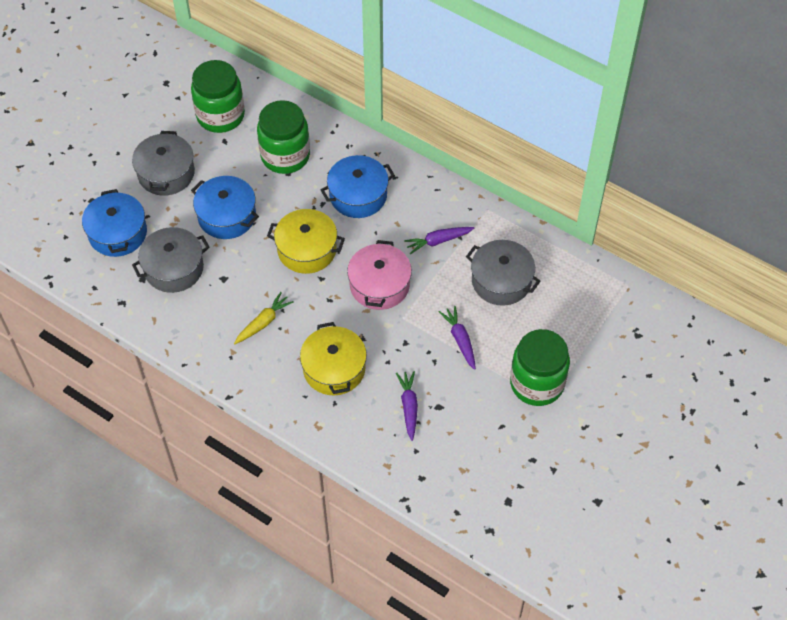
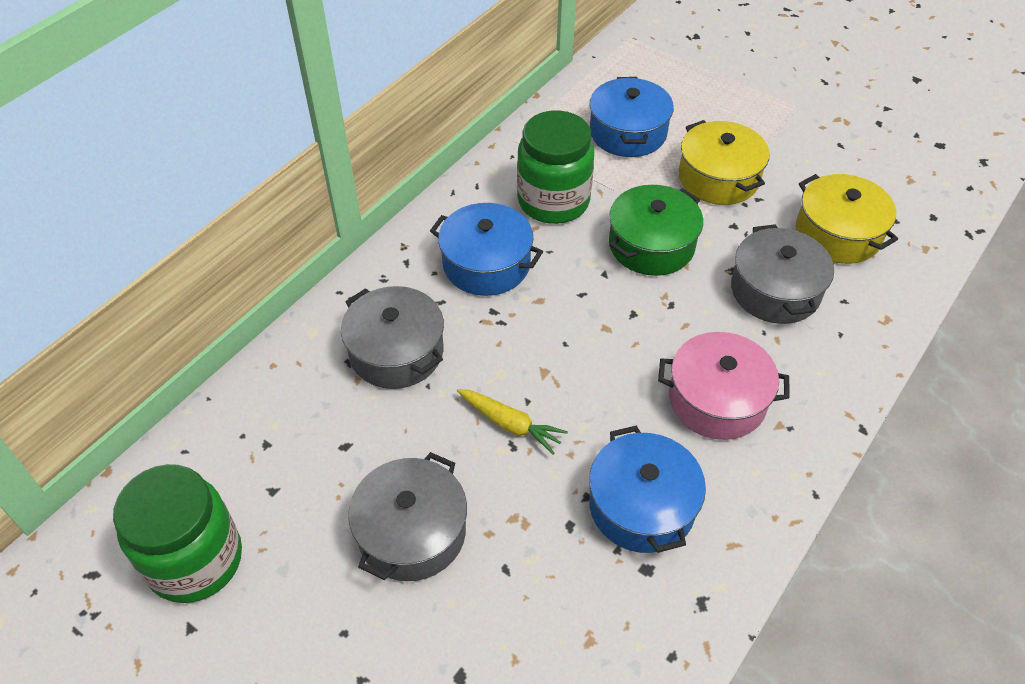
green jar: 3 -> 2
green pot: 0 -> 1
purple carrot: 3 -> 0

